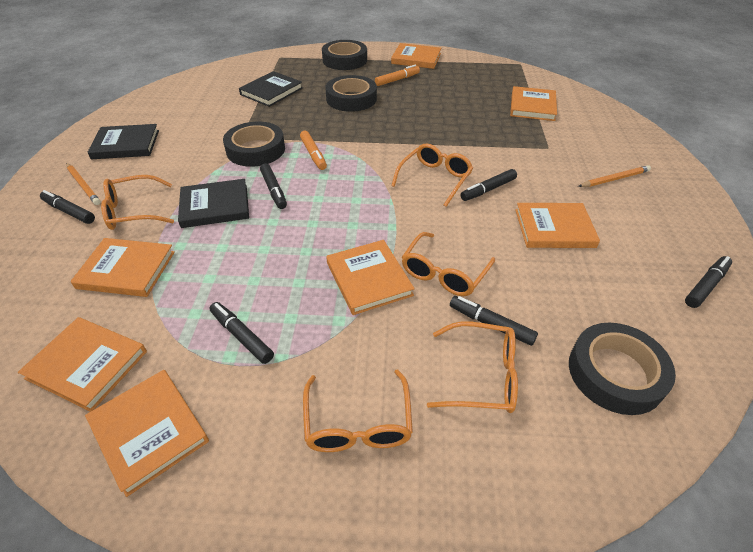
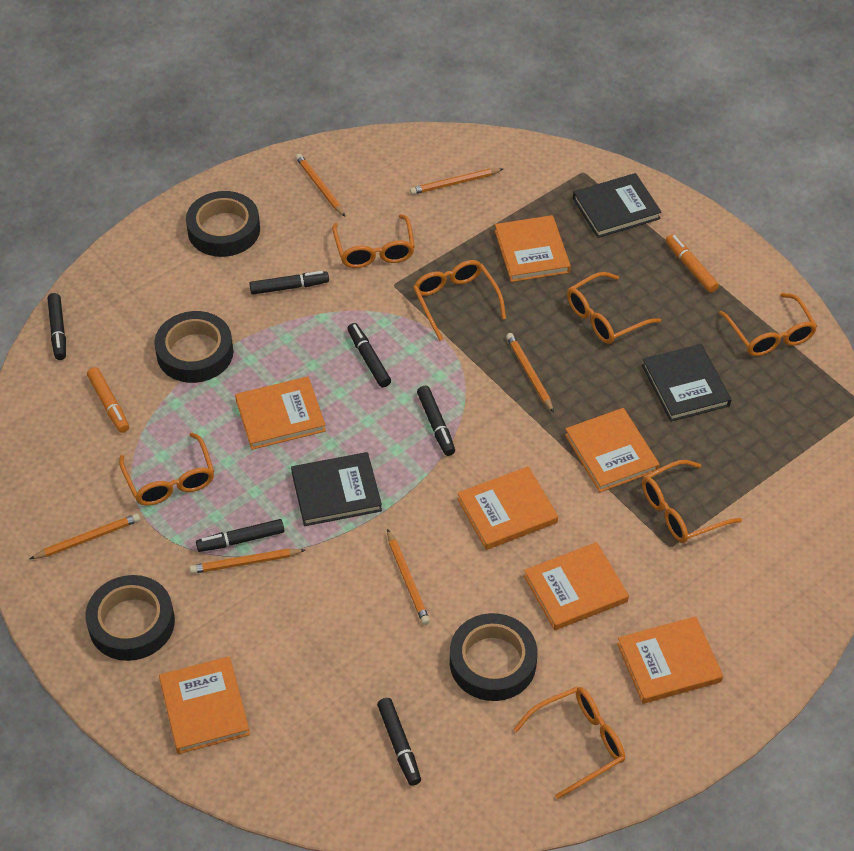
orange glasses: 5 -> 7
orange pencil: 2 -> 6

